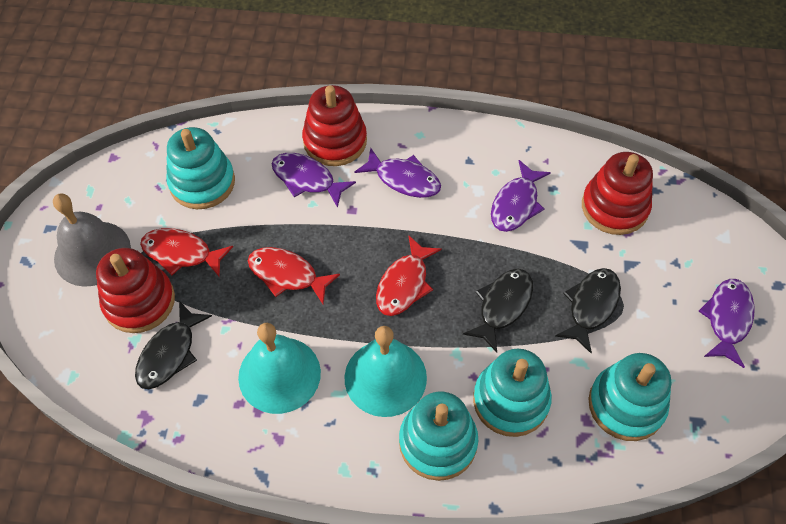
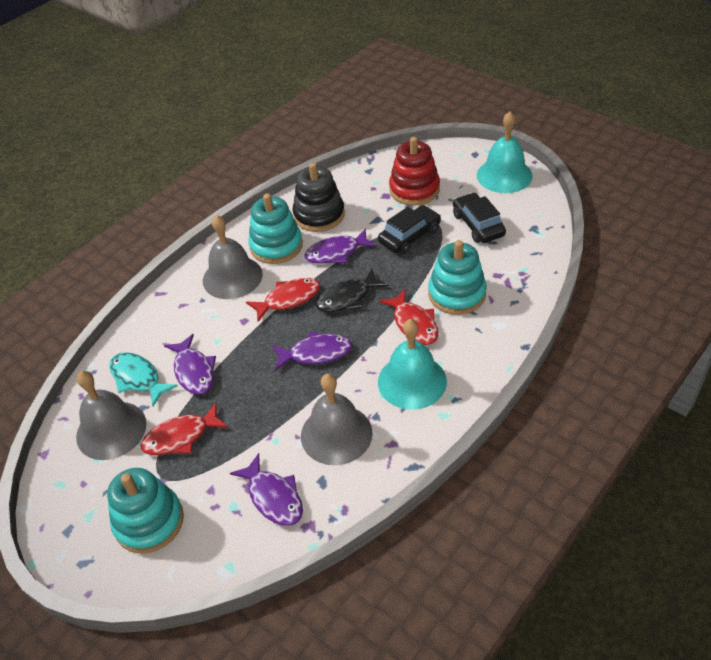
black car: 0 -> 2
black fish: 3 -> 1
black stacking toy: 0 -> 1
grey bell: 1 -> 3
red stacking toy: 3 -> 1
turquoise fish: 0 -> 1
turquoise stacking toy: 4 -> 3

